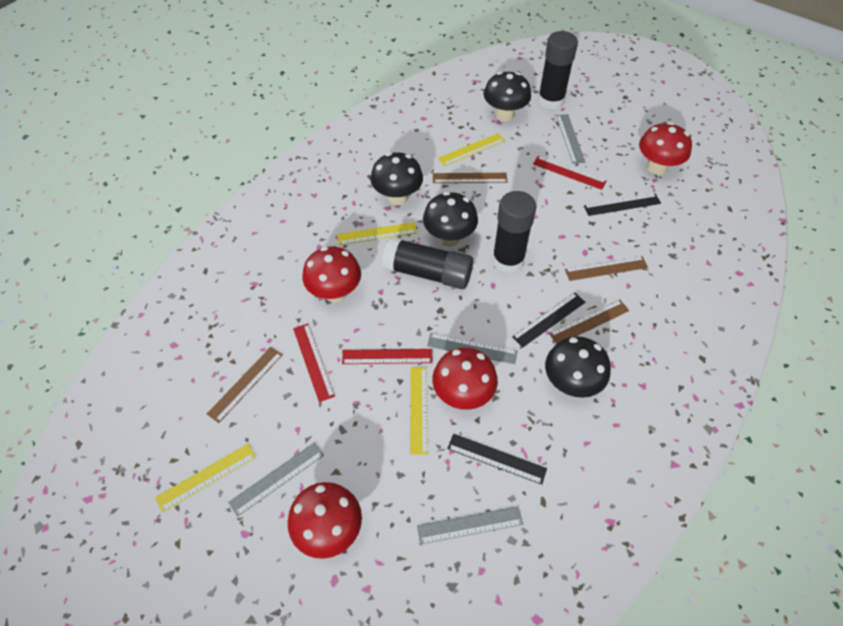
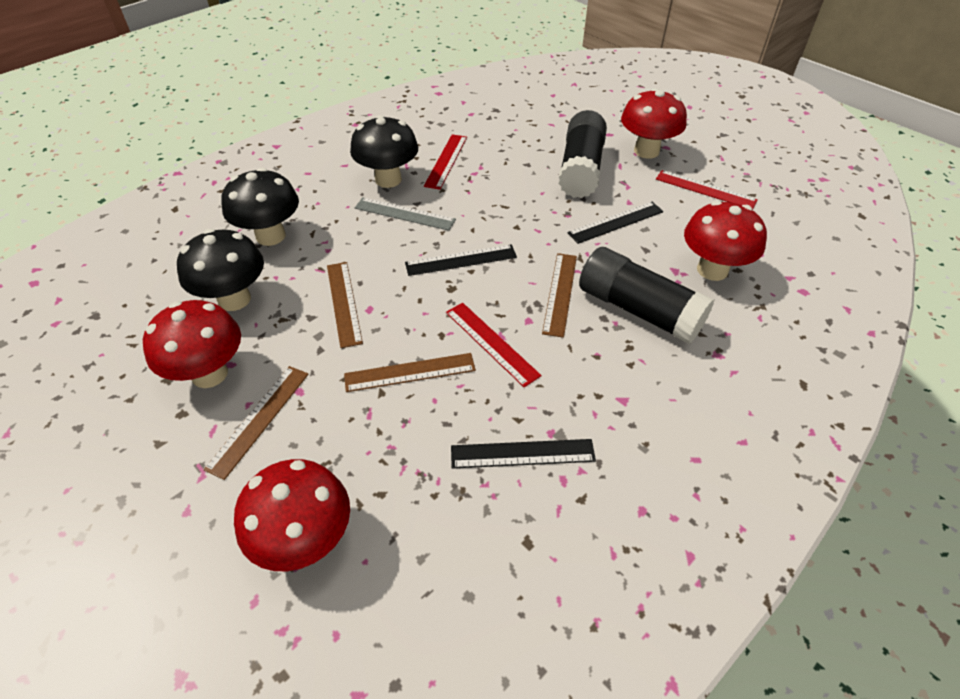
black glue stick: 3 -> 2
black mushroom: 4 -> 3
grey ruler: 4 -> 1
yellow ruler: 4 -> 0

